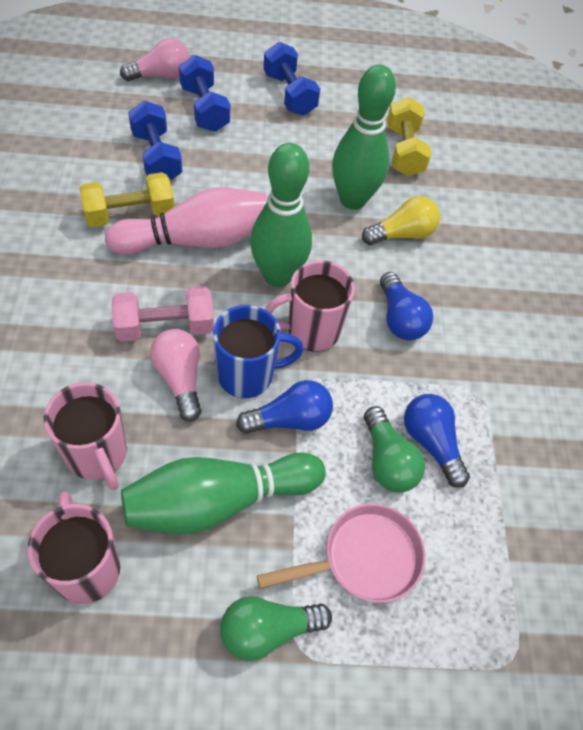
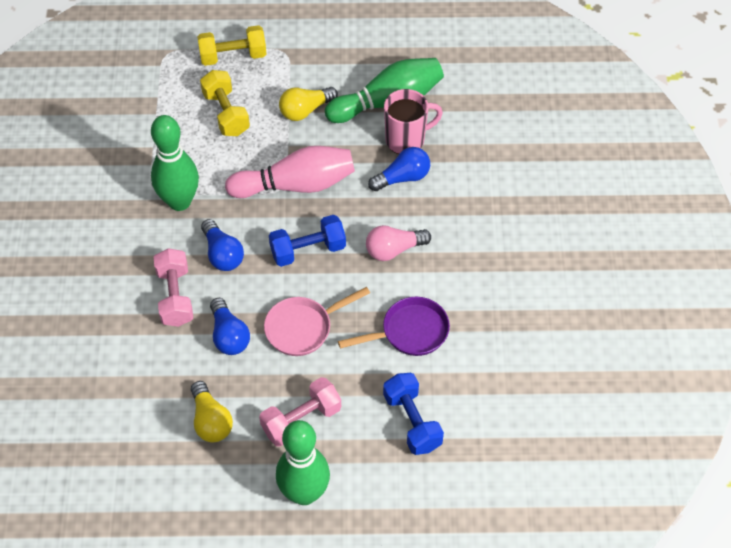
blue dumbbell: 3 -> 2
blue mug: 1 -> 0
green light bulb: 2 -> 0
pink dumbbell: 1 -> 2
pink light bulb: 2 -> 1
pink mug: 3 -> 1
purple pan: 0 -> 1
yellow light bulb: 1 -> 2

